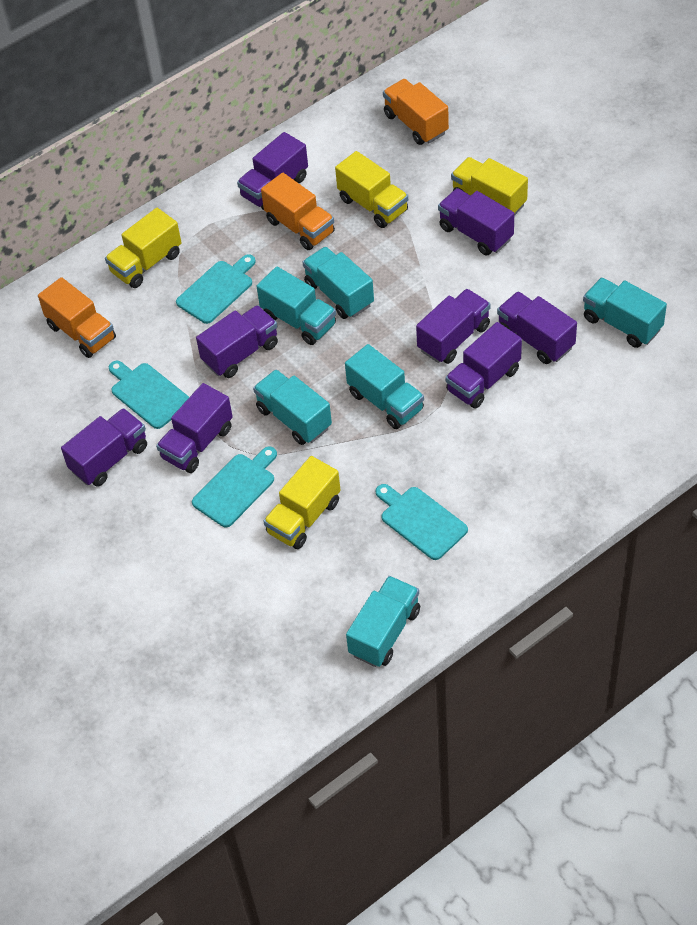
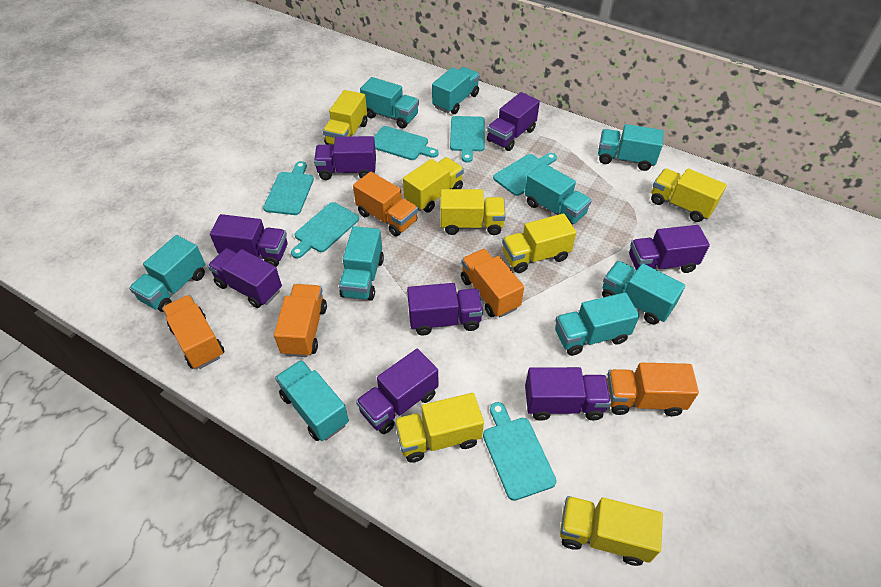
orange truck: 3 -> 5
turquoise cutting board: 4 -> 6
turquoise truck: 6 -> 9
yellow truck: 4 -> 7

